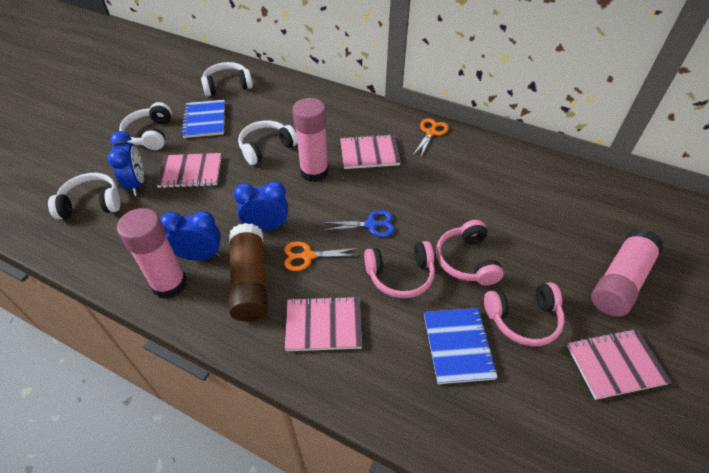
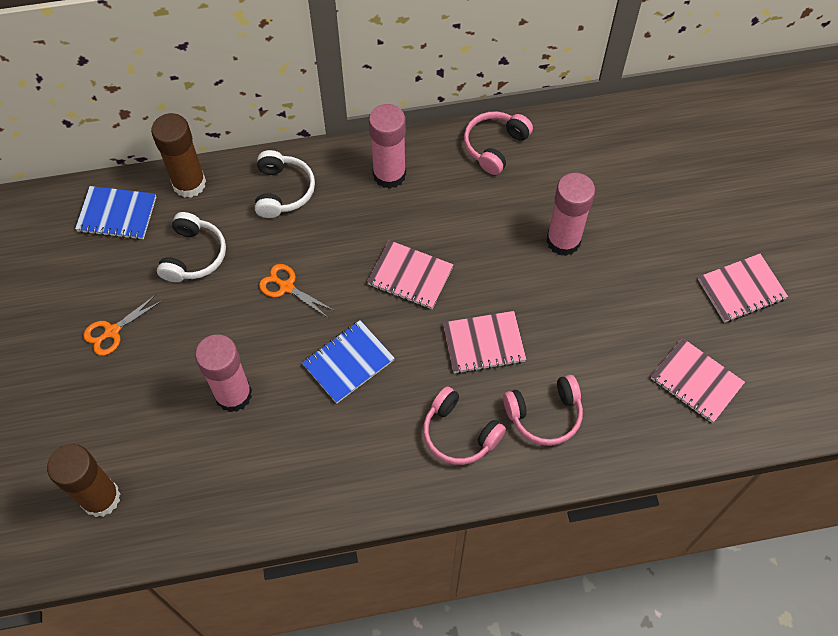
blue clock: 3 -> 0
blue scissors: 1 -> 0
brown glue stick: 1 -> 2
white headphones: 4 -> 2

